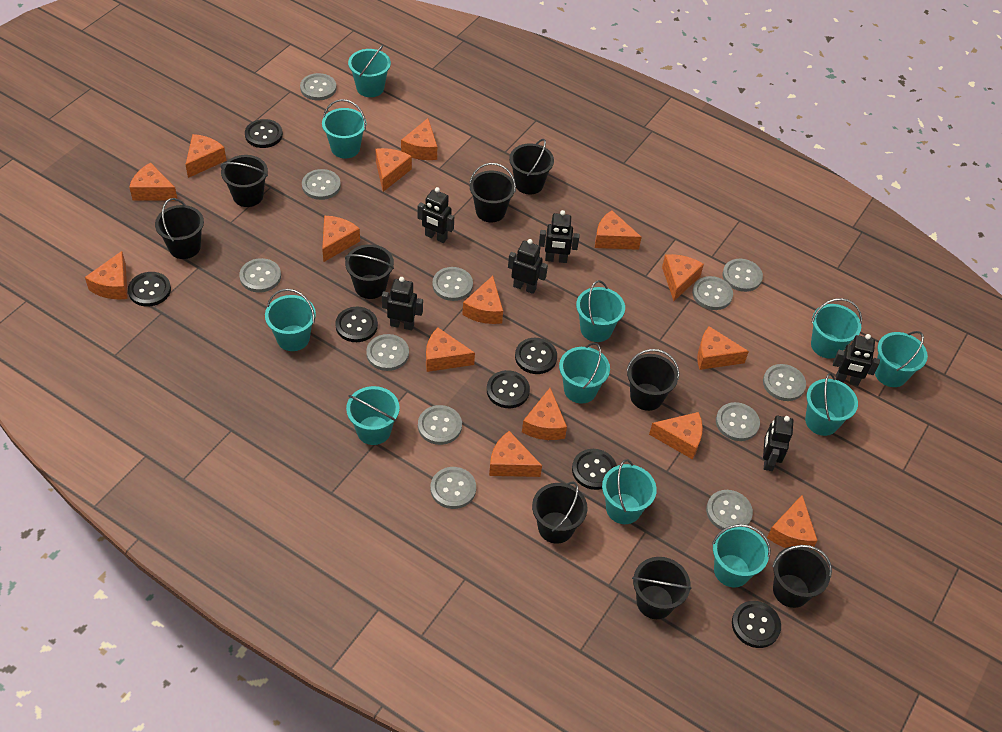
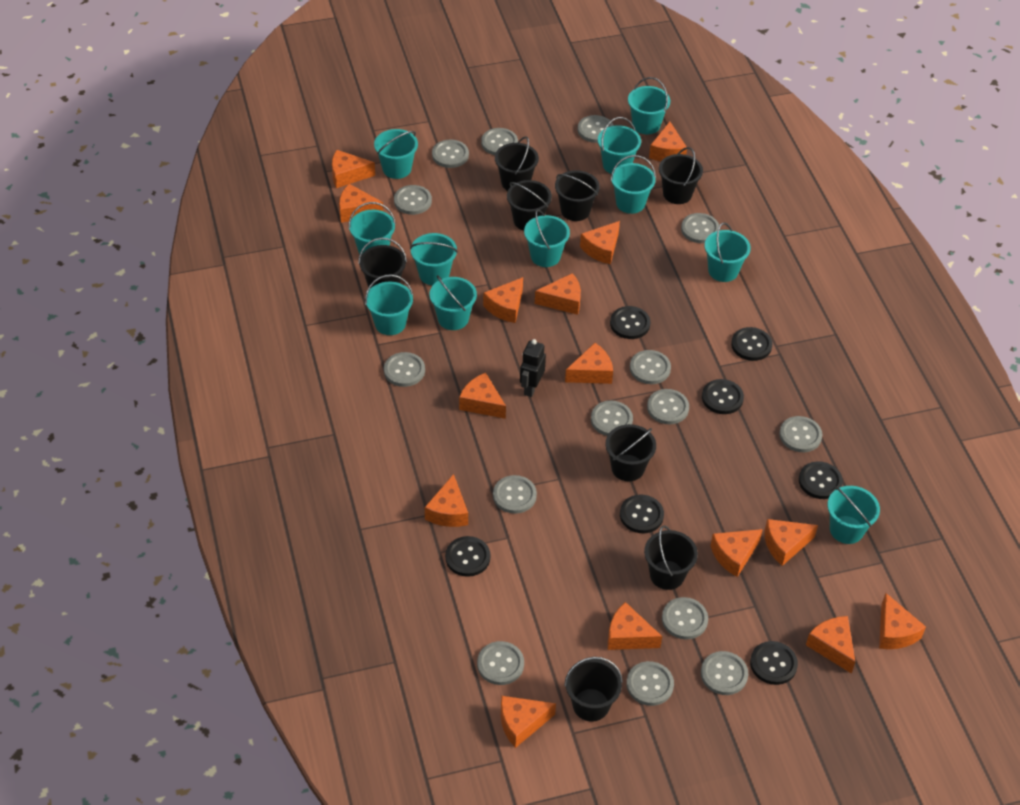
black bucket: 9 -> 8
black robot: 6 -> 1
grey button: 12 -> 15

